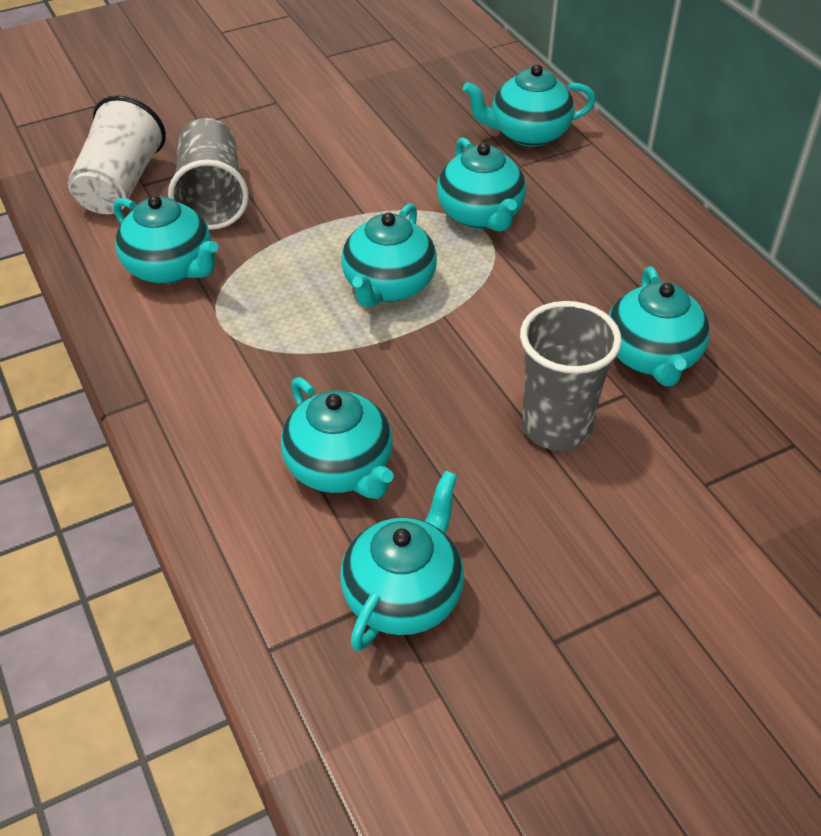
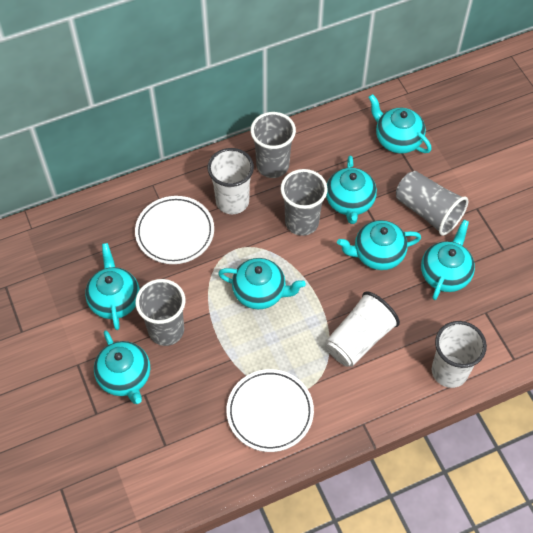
grey cup: 2 -> 4
white cup: 1 -> 3
white plate: 0 -> 2

